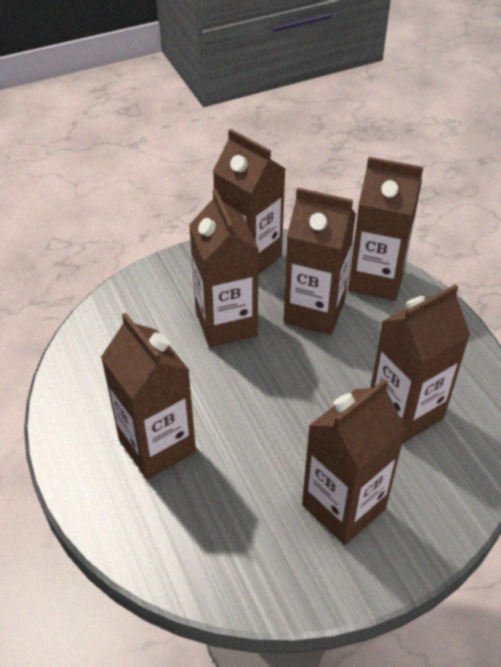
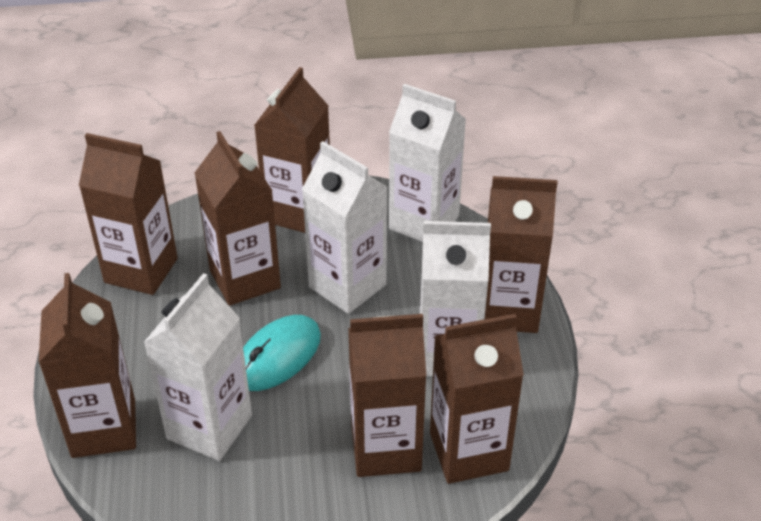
turquoise mouse: 0 -> 1
white carton: 0 -> 4

